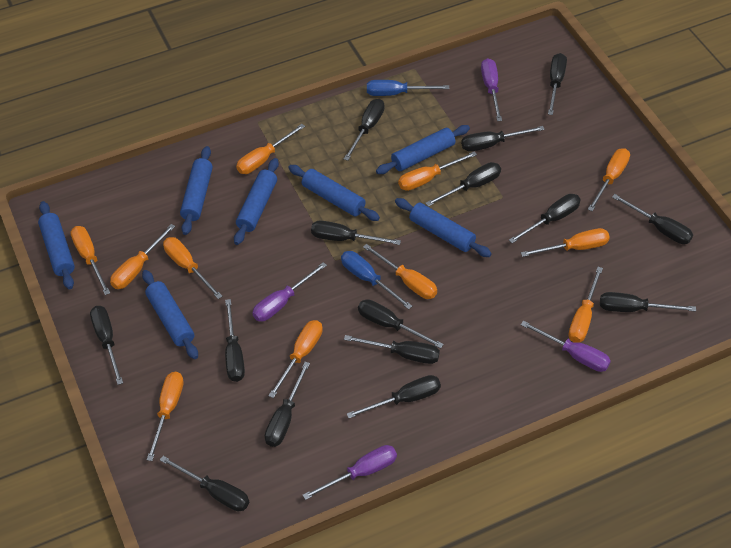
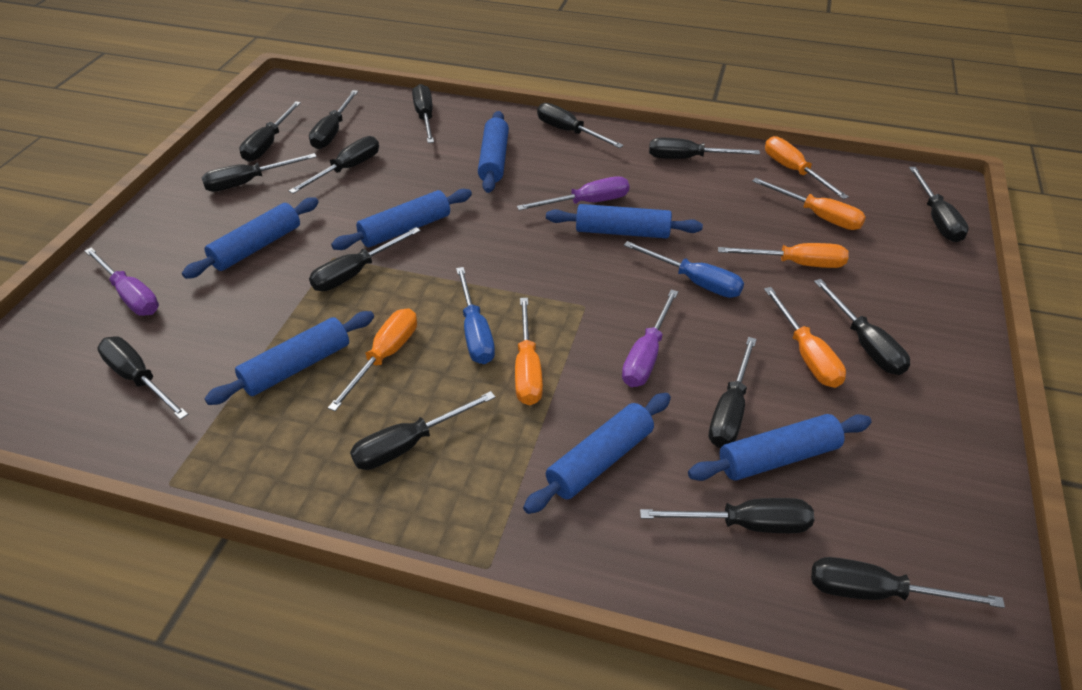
orange screwdriver: 11 -> 6
purple screwdriver: 4 -> 3

